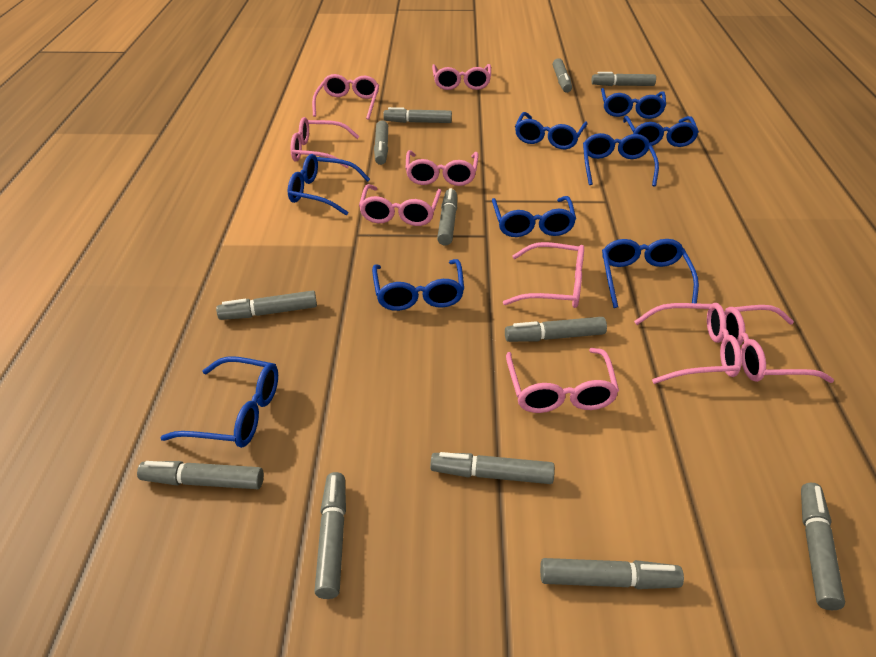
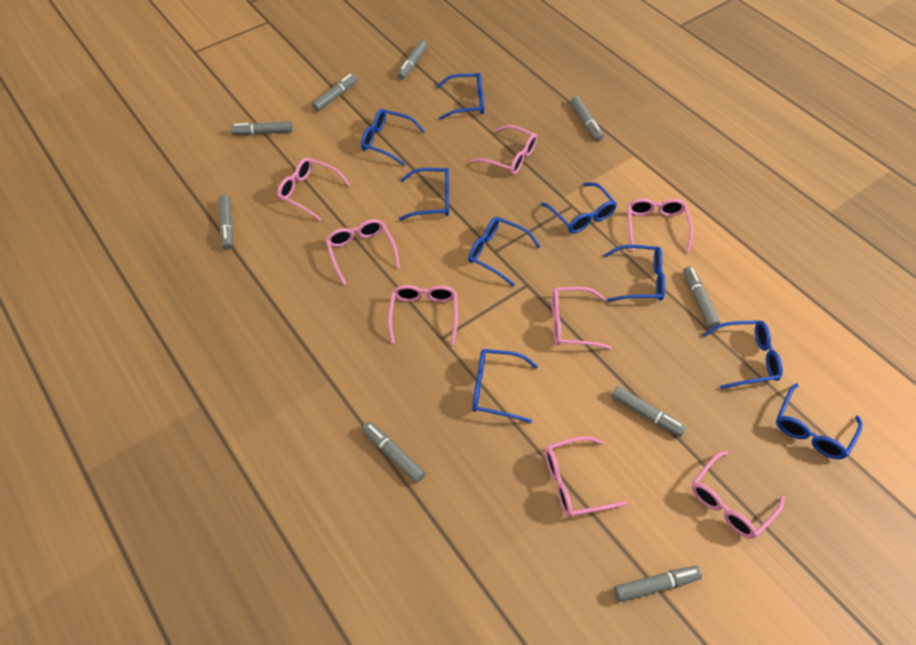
grey marker: 12 -> 9
pink glasses: 9 -> 8

